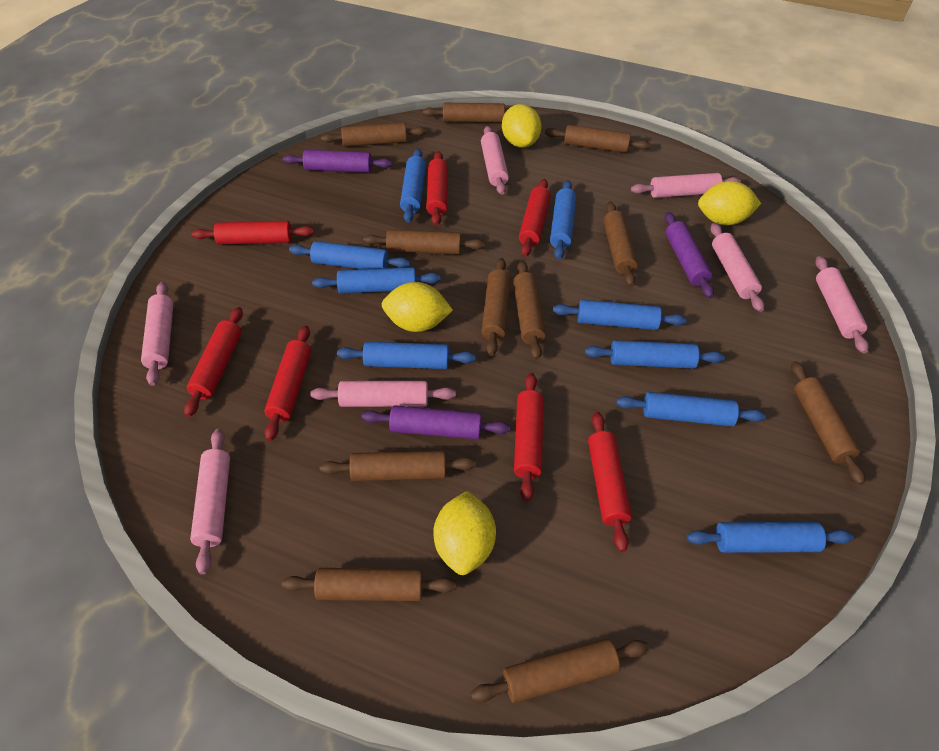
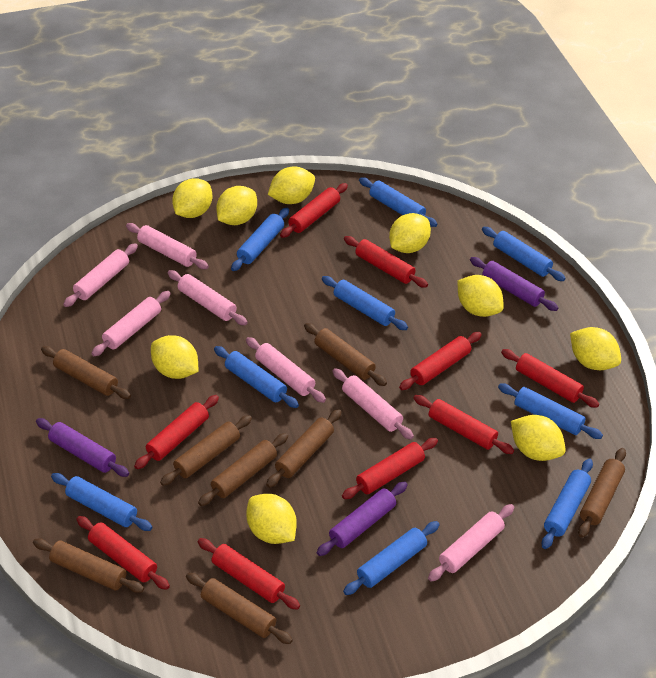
brown rolling pin: 11 -> 8
red rolling pin: 7 -> 9
yellow lemon: 4 -> 9

